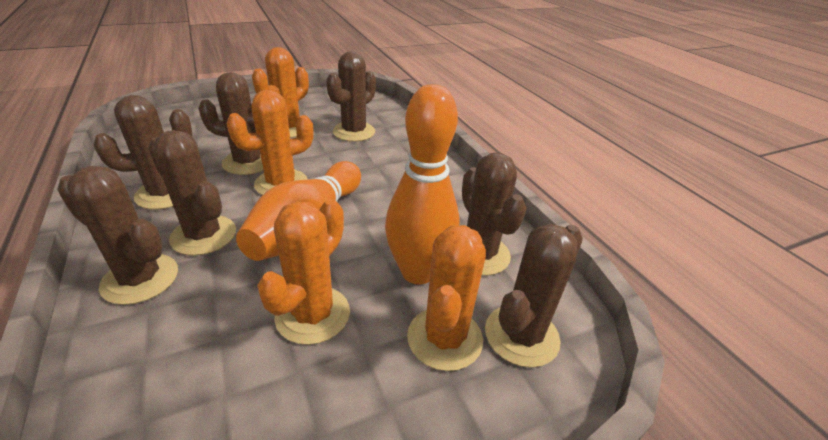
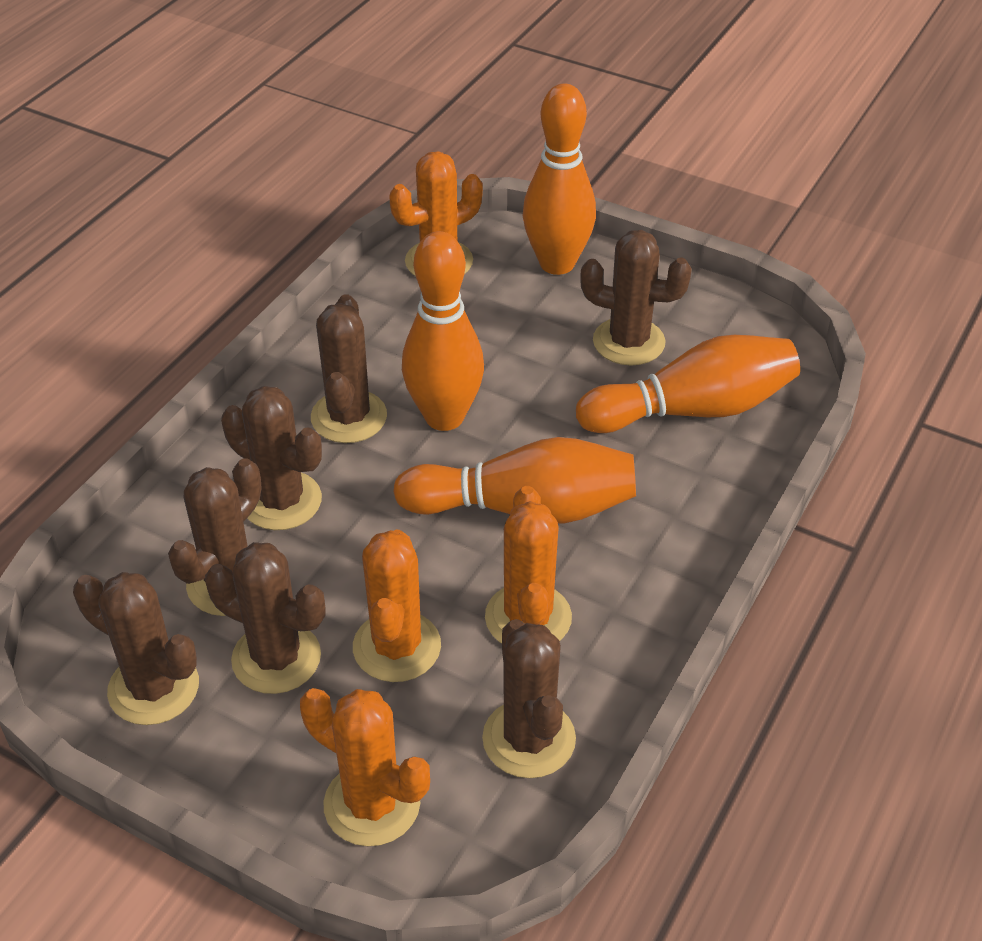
orange bowling pin: 2 -> 4

